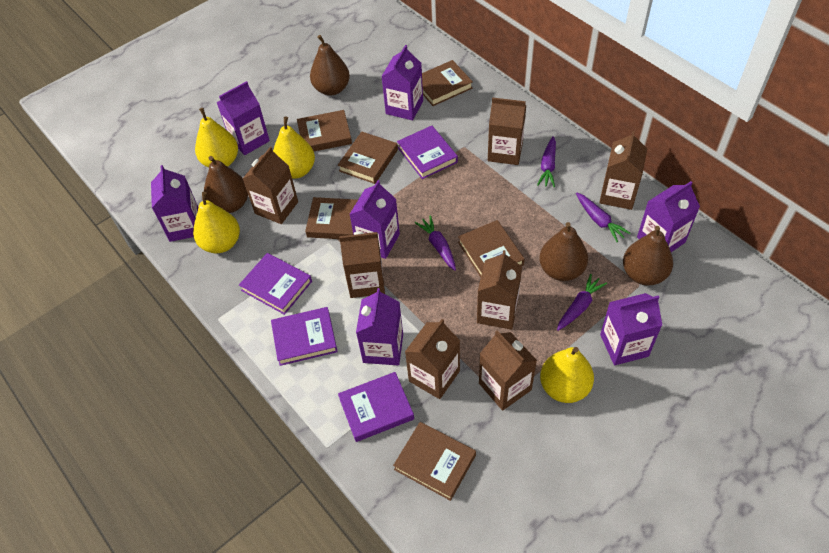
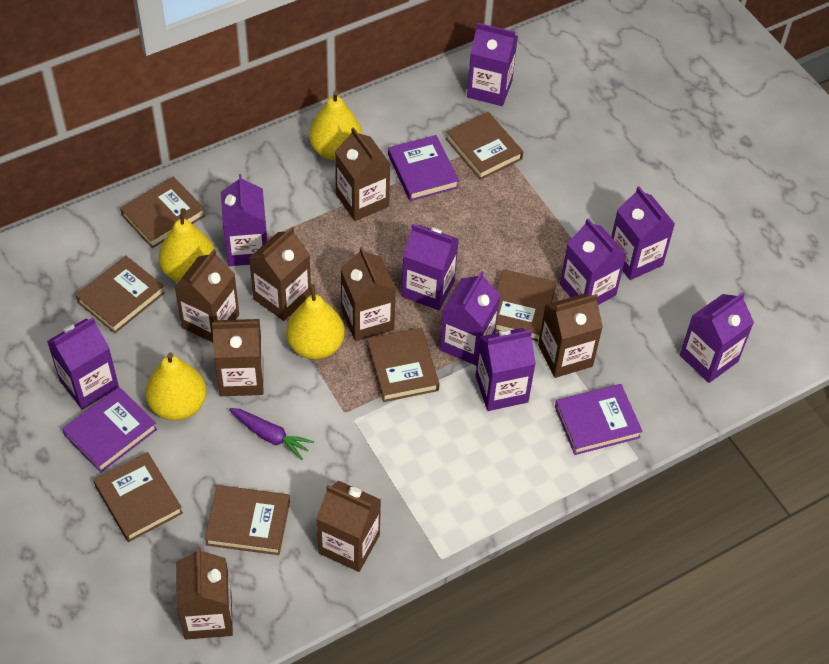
brown book: 6 -> 7
brown carton: 7 -> 8
brown pear: 4 -> 0
purple book: 4 -> 3
purple carrot: 4 -> 1
purple carton: 7 -> 9

